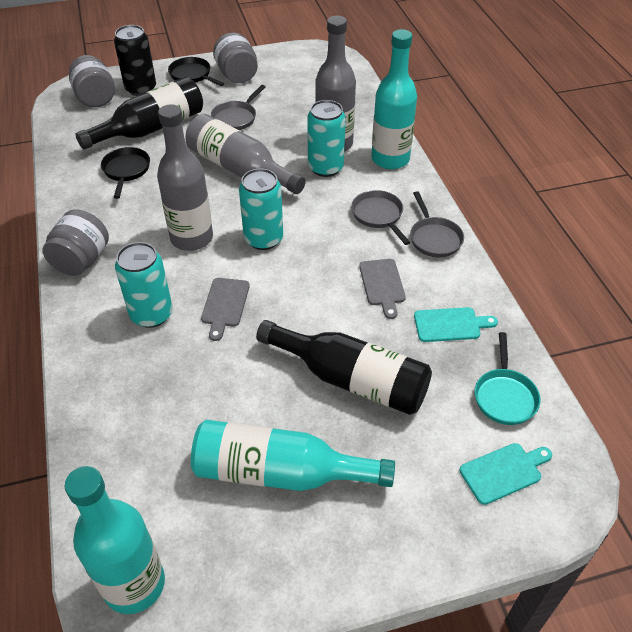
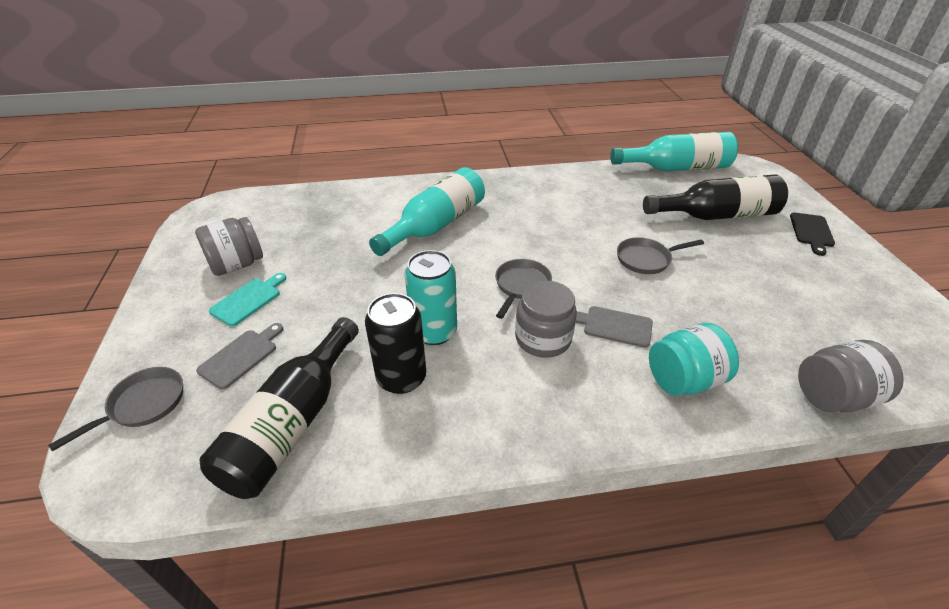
black cutting board: 0 -> 1
black pan: 2 -> 0
grey bottle: 3 -> 0
turquoise bottle: 3 -> 2
turquoise can: 3 -> 1
turquoise cutting board: 2 -> 1
turquoise jar: 0 -> 1
turquoise pan: 1 -> 0

